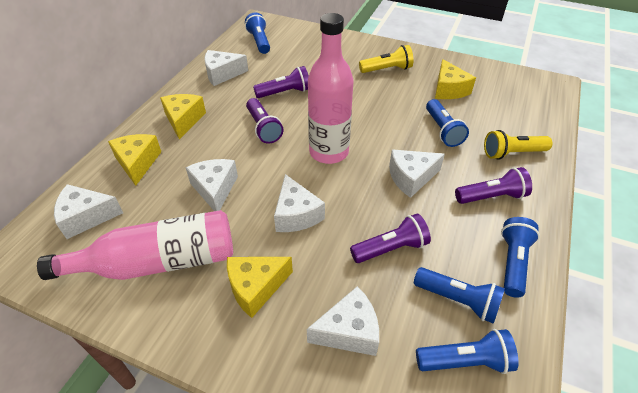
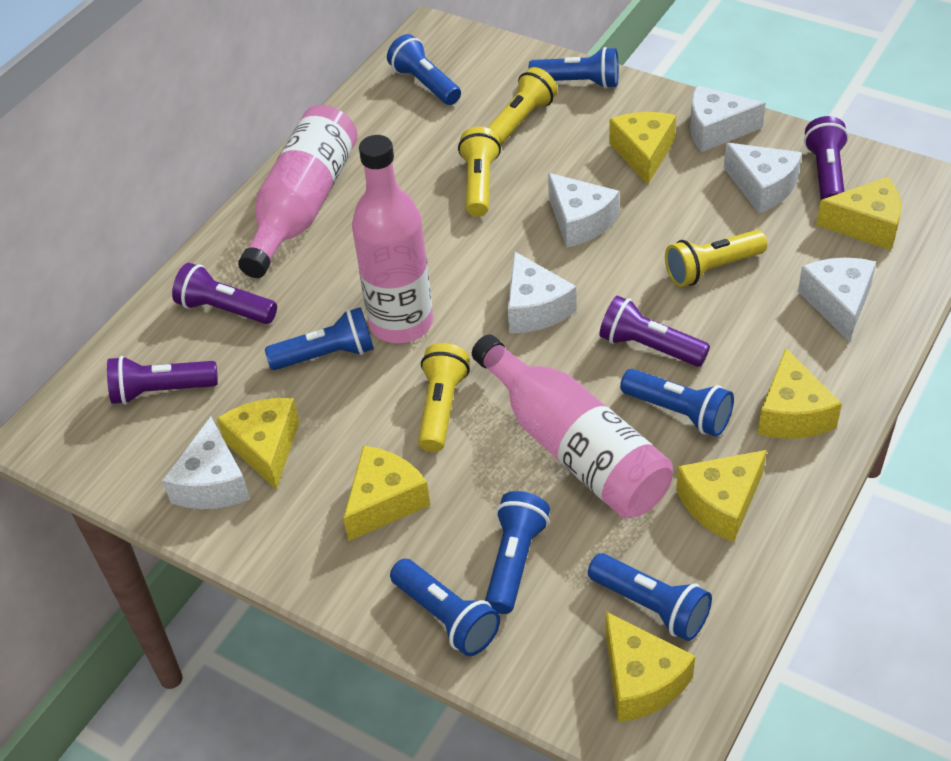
blue flashlight: 5 -> 7
pink bottle: 2 -> 3
yellow cheese: 4 -> 7
yellow flashlight: 2 -> 4

